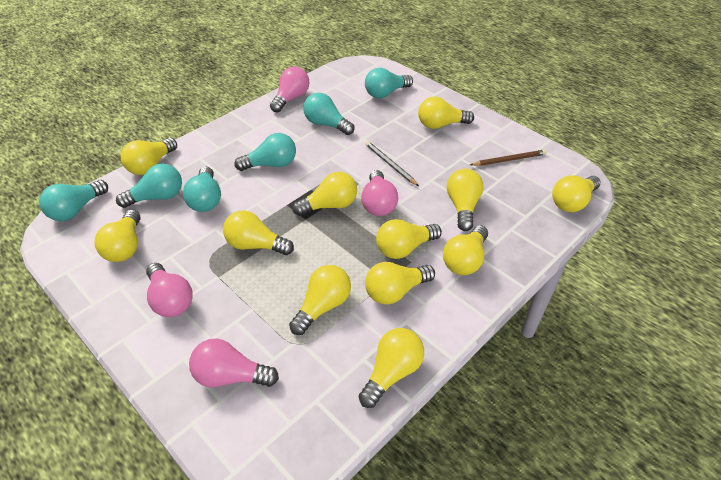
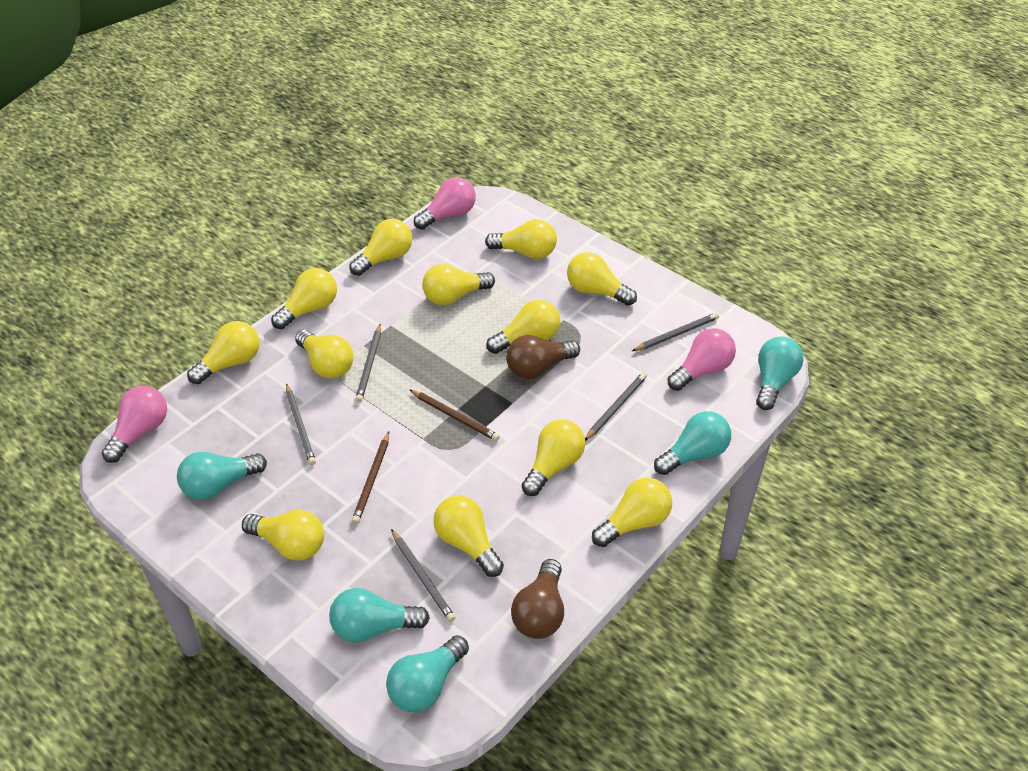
brown light bulb: 0 -> 2
brown pencil: 1 -> 2
grey pencil: 1 -> 5
pink light bulb: 4 -> 3
turquoise light bulb: 6 -> 5

